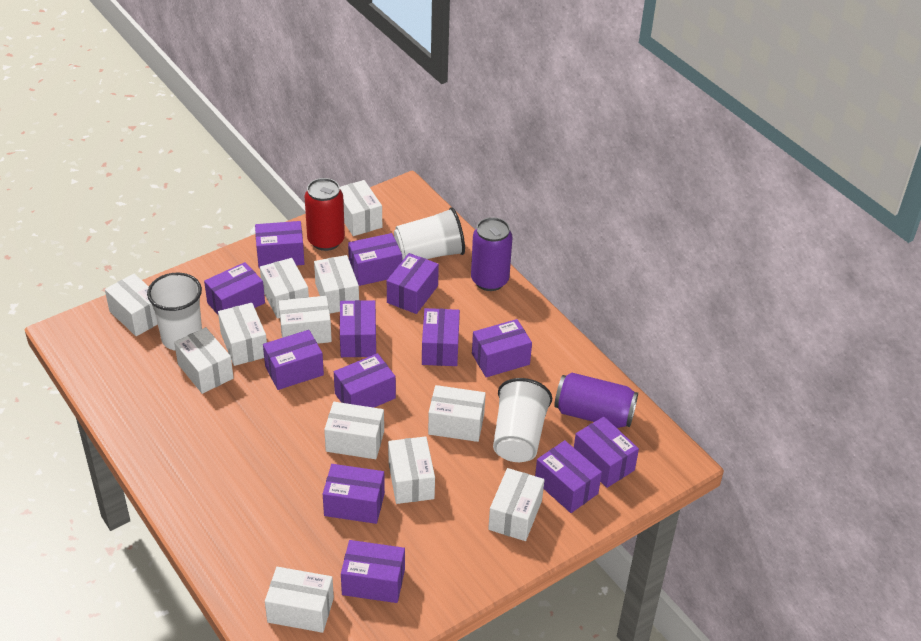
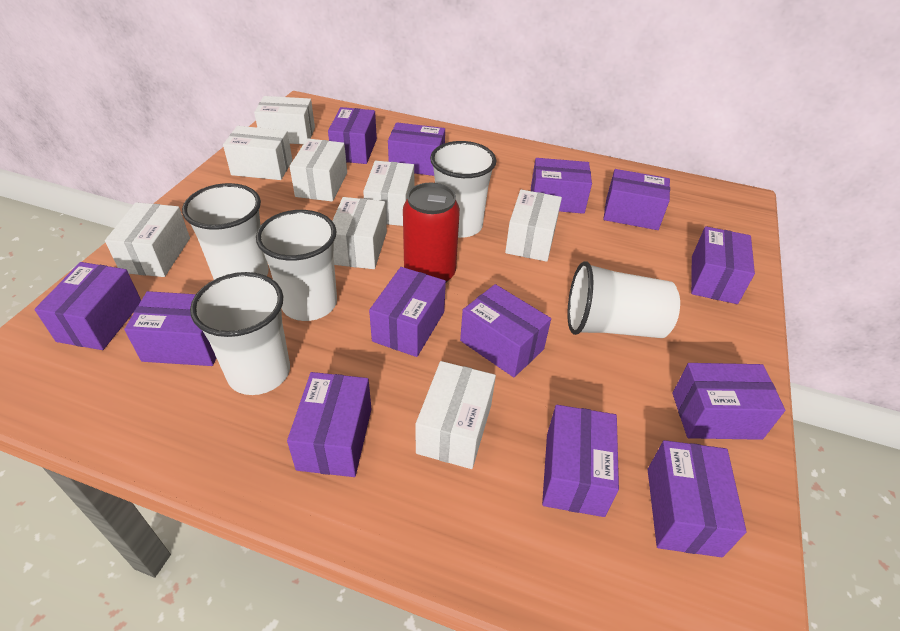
purple can: 2 -> 0
white box: 12 -> 8
white cup: 3 -> 5

